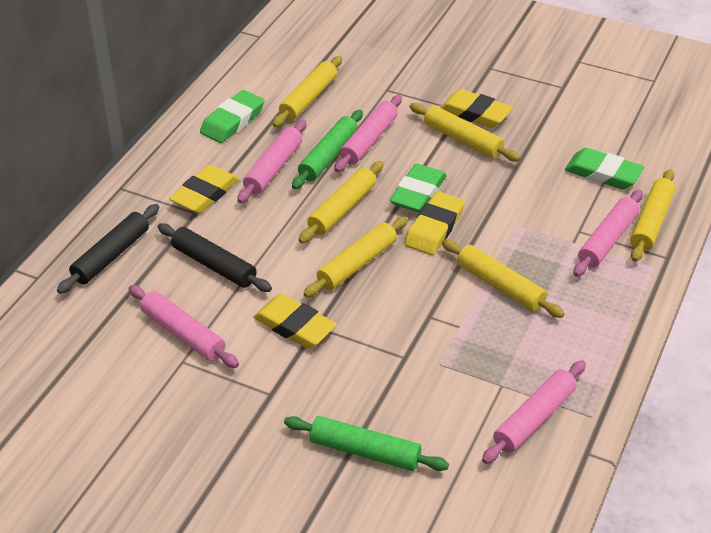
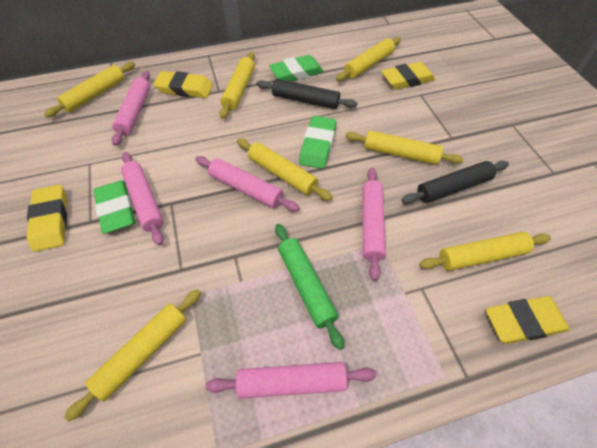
green rolling pin: 2 -> 1
yellow rolling pin: 6 -> 7

